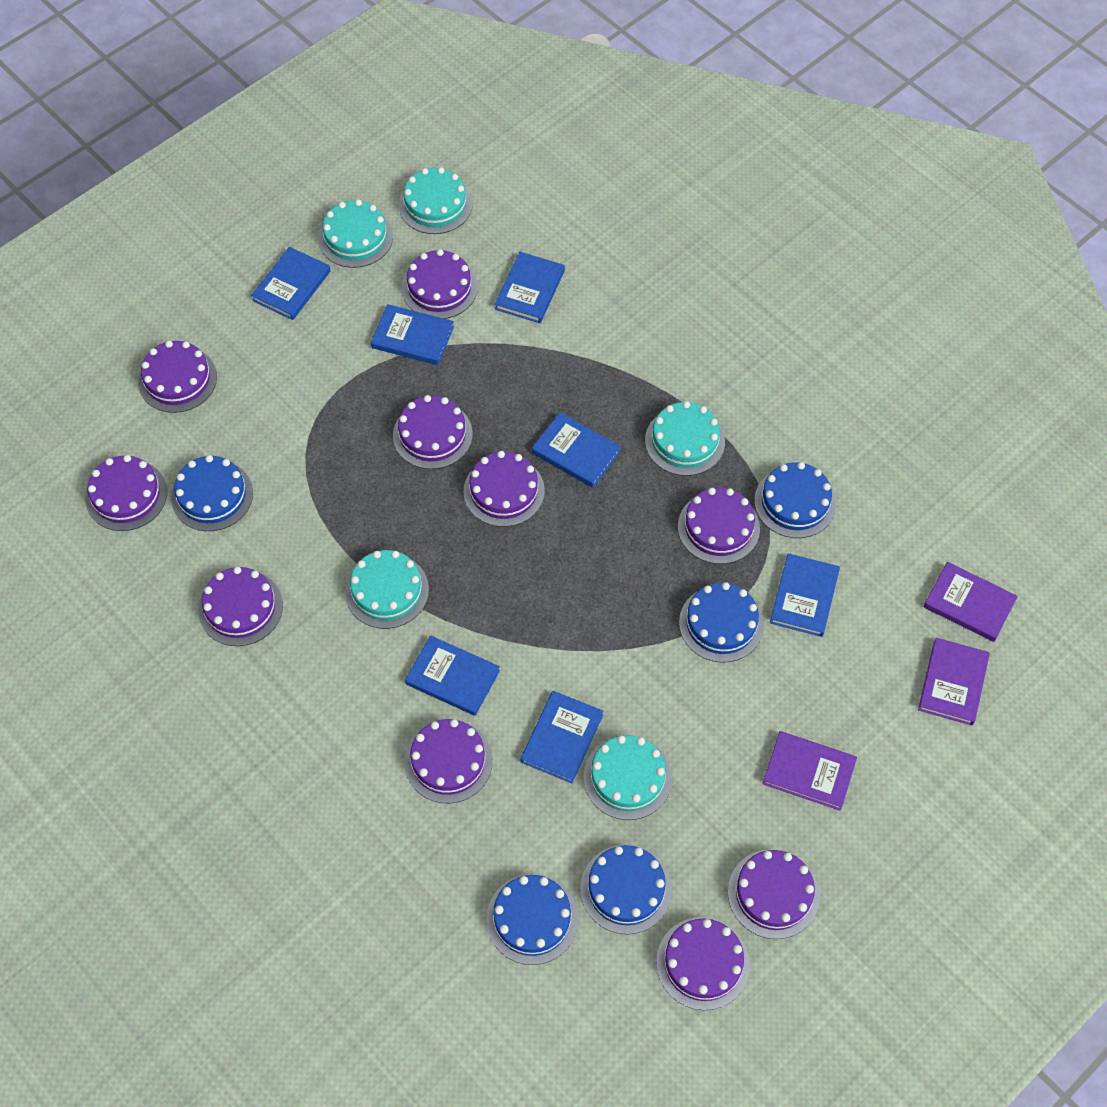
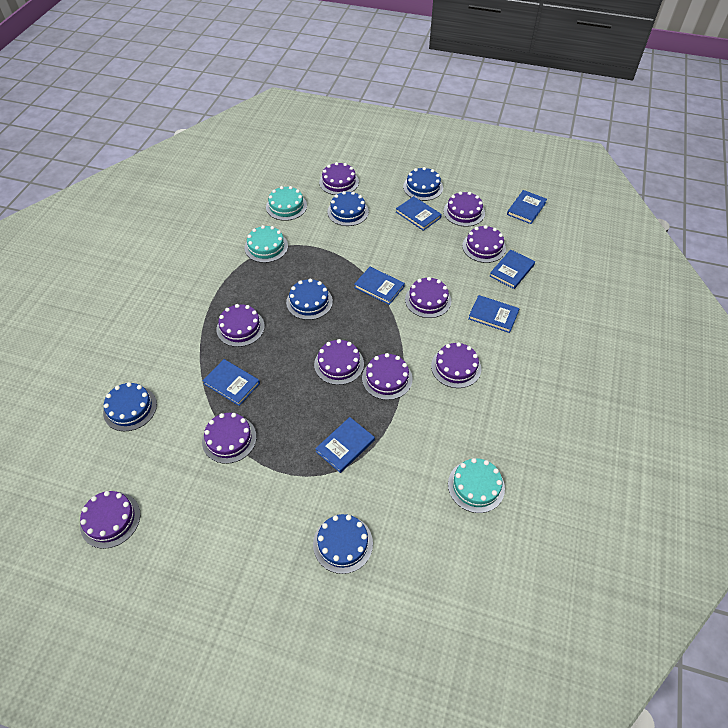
purple book: 3 -> 0
turquoise cake: 5 -> 3

